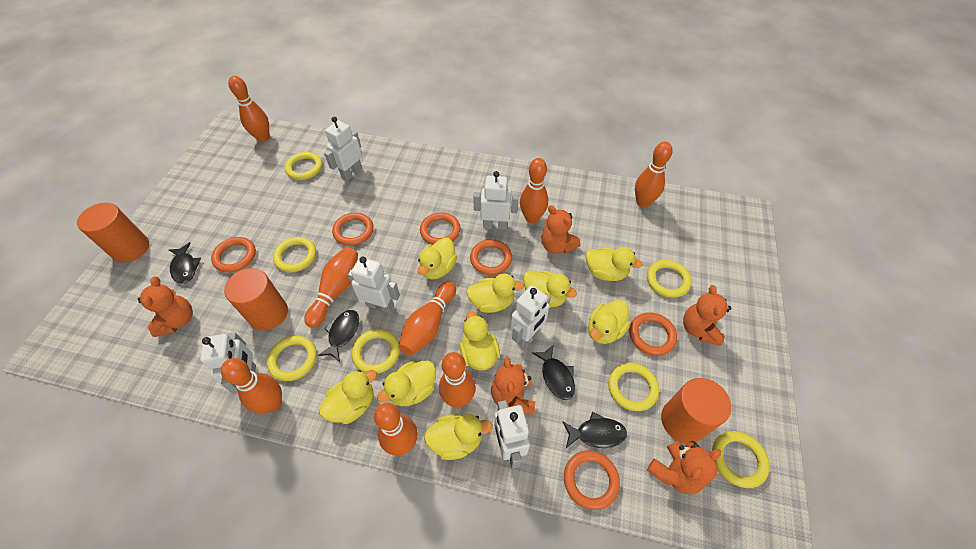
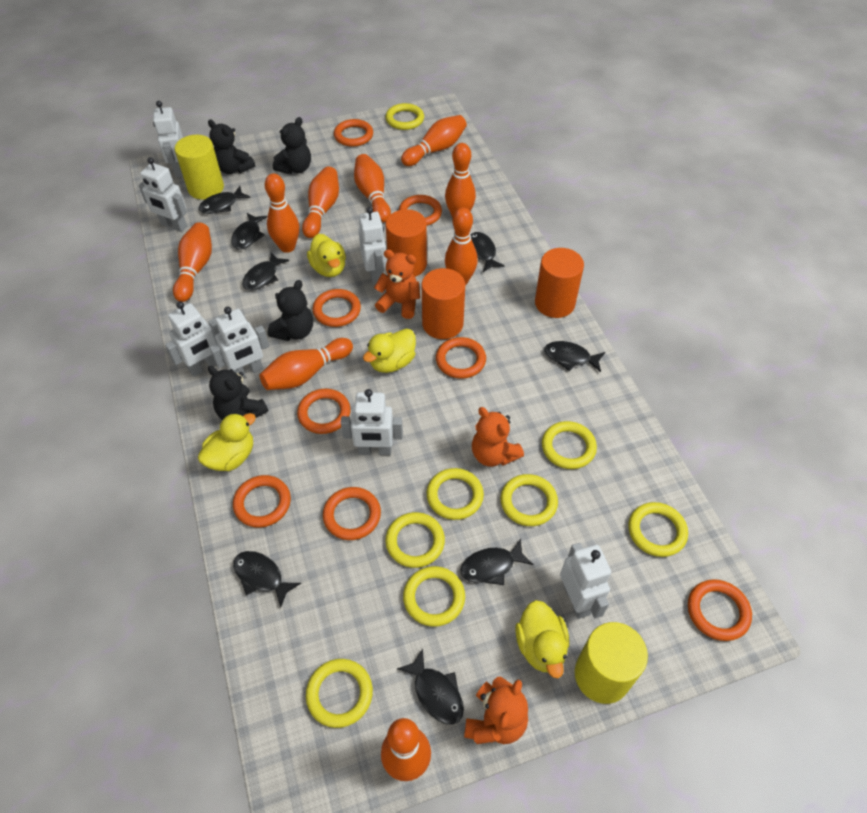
black fish: 4 -> 8
black teddy bear: 0 -> 4
orange bowling pin: 8 -> 9
orange ring: 6 -> 8
orange teddy bear: 5 -> 3
white robot: 6 -> 7
yellow cylinder: 0 -> 2
yellow duck: 9 -> 4
yellow ring: 7 -> 8

